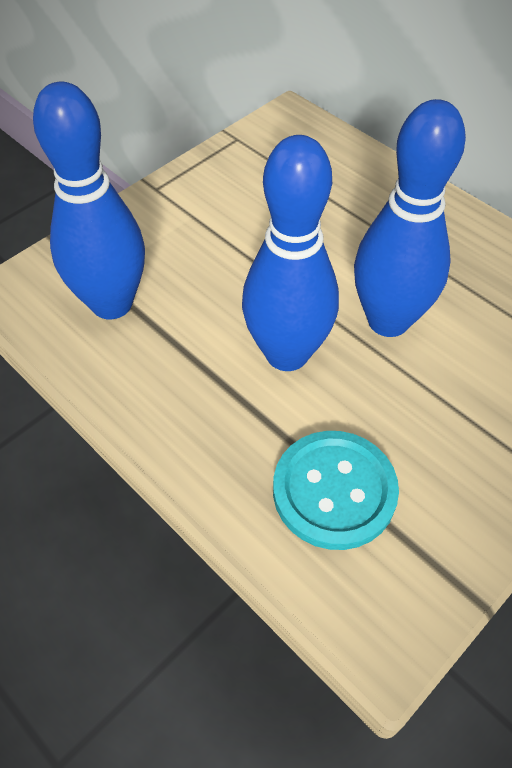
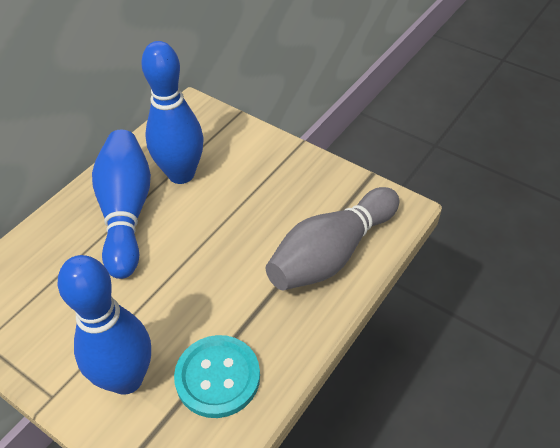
grey bowling pin: 0 -> 1

